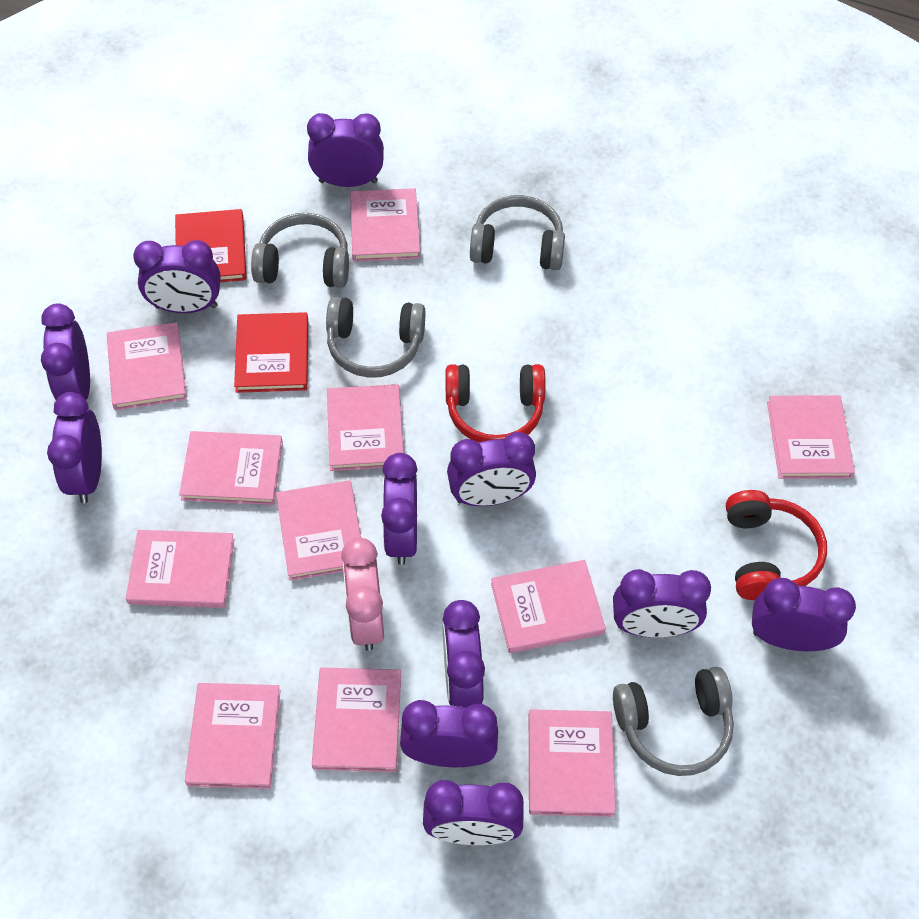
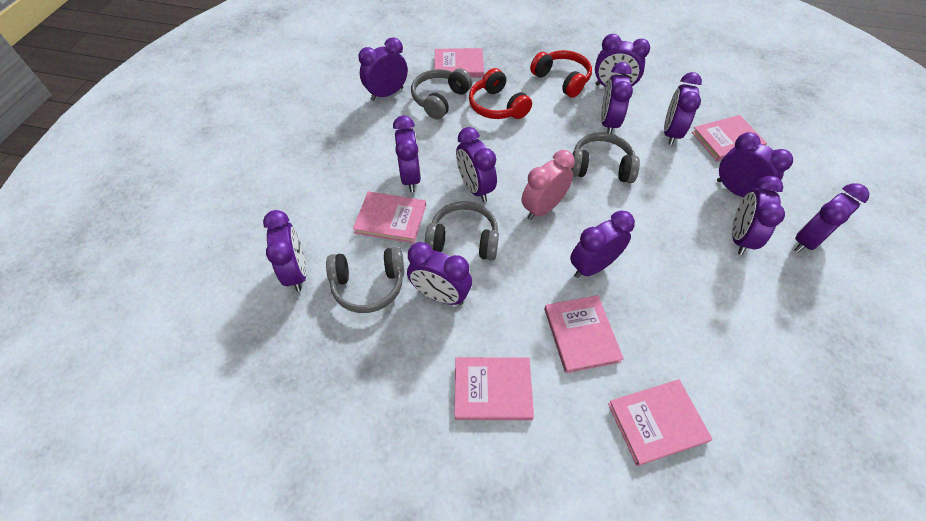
pink book: 11 -> 6
purple clock: 11 -> 12
red book: 2 -> 0

